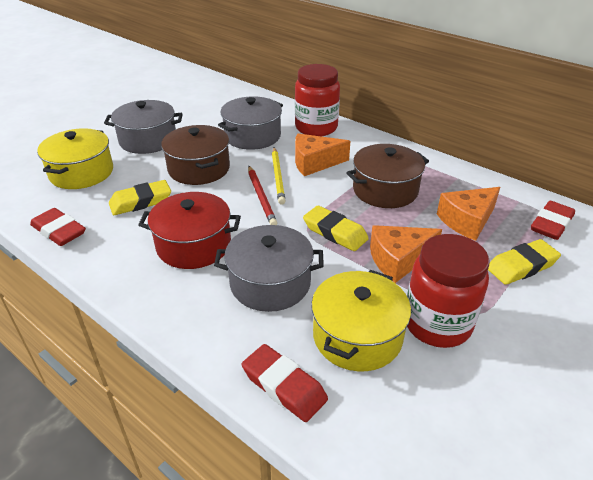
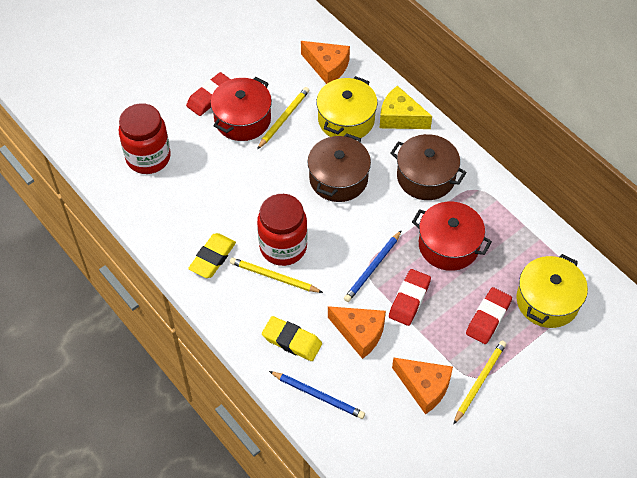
blue pencil: 0 -> 2
grey pot: 3 -> 0
red pencil: 1 -> 0
red pot: 1 -> 2
yellow cheese: 0 -> 1
yellow eraser: 3 -> 2
yellow pencil: 1 -> 3

